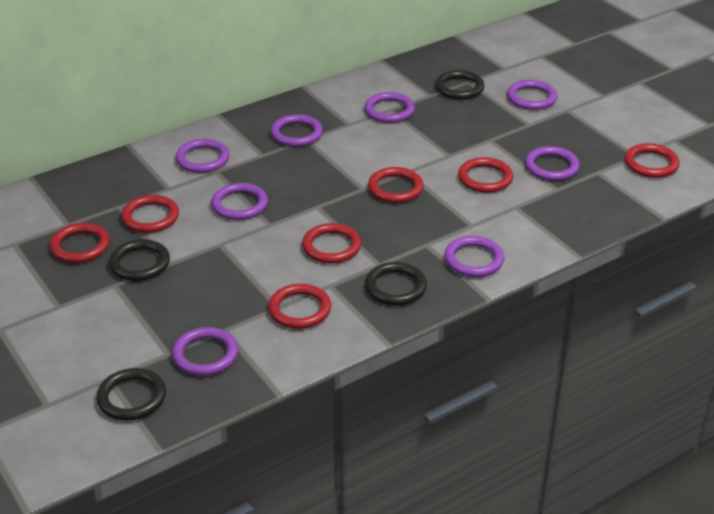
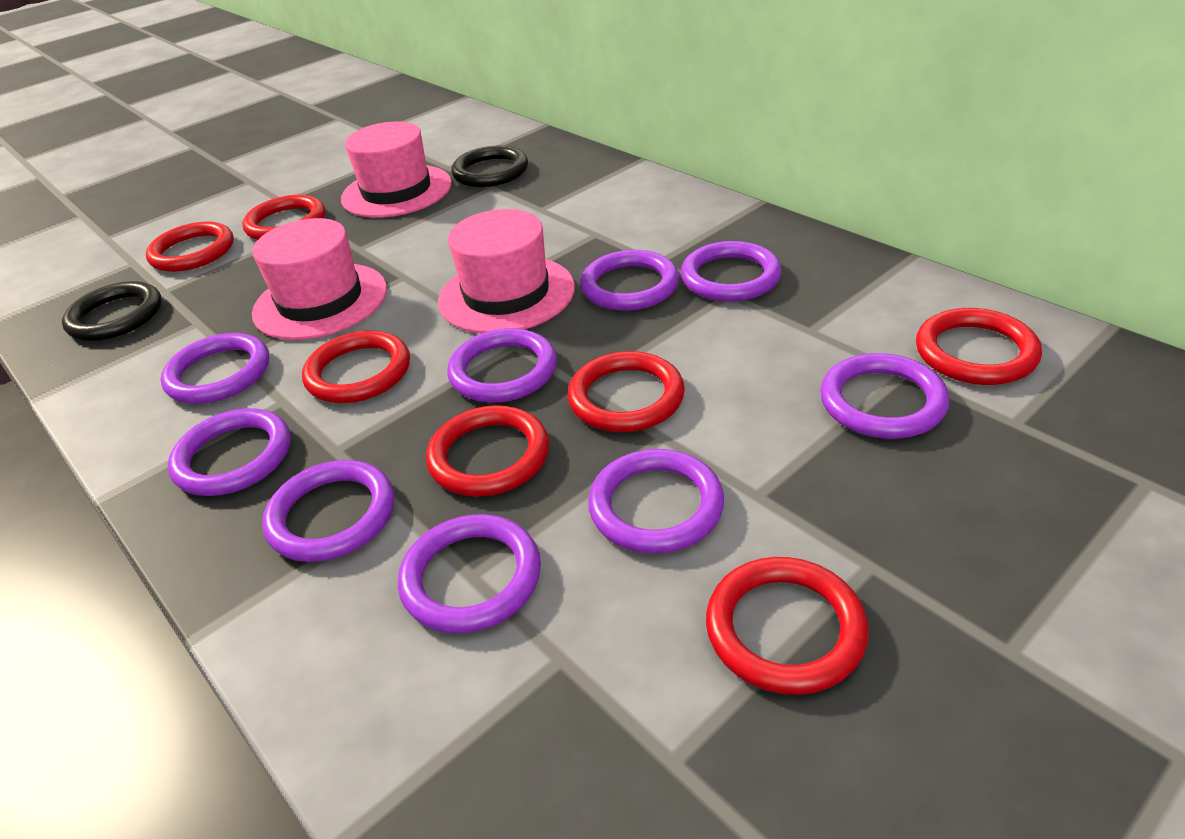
black ring: 4 -> 2
pink hat: 0 -> 3
purple ring: 8 -> 9

